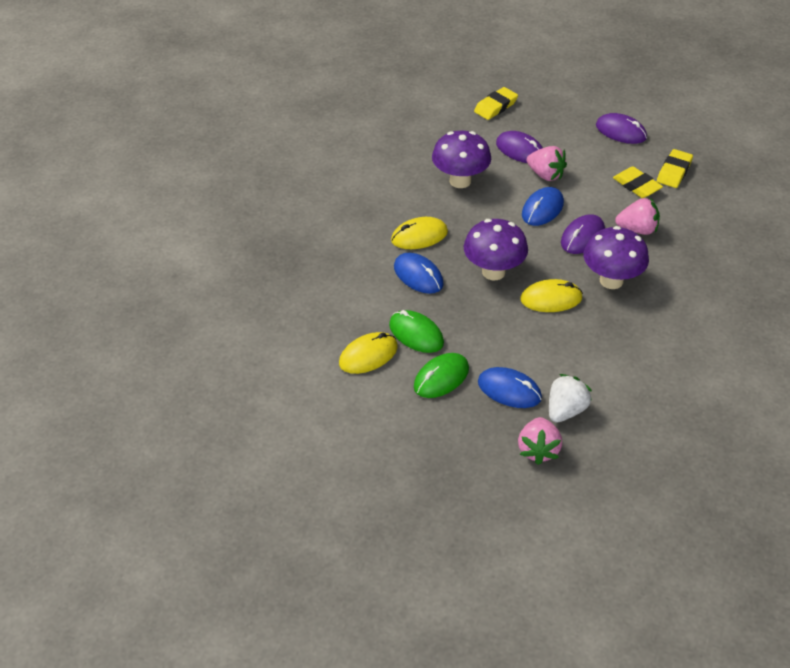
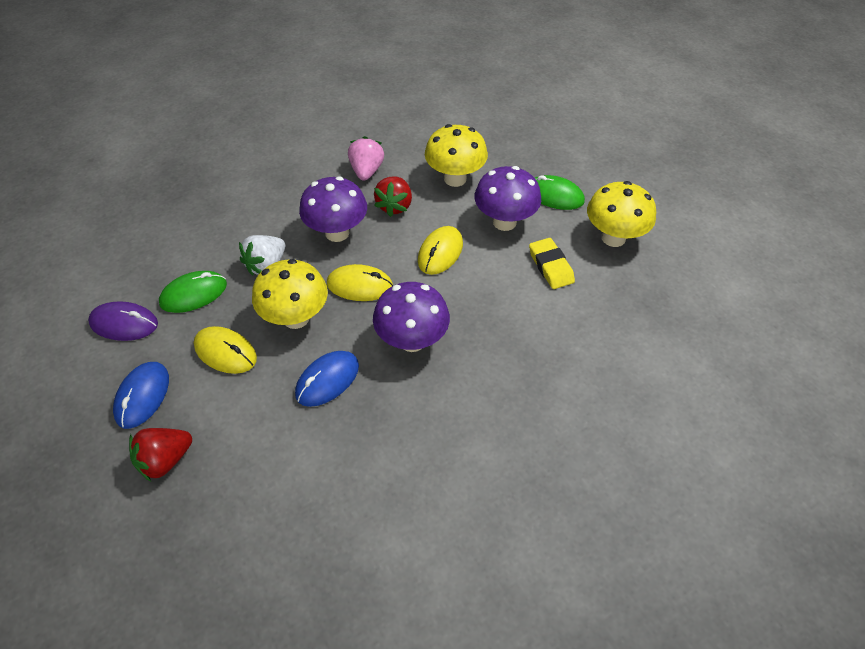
blue mouse: 3 -> 2
pink strawberry: 3 -> 1
purple mouse: 3 -> 1
red strawberry: 0 -> 2
yellow eraser: 3 -> 1
yellow mushroom: 0 -> 3

